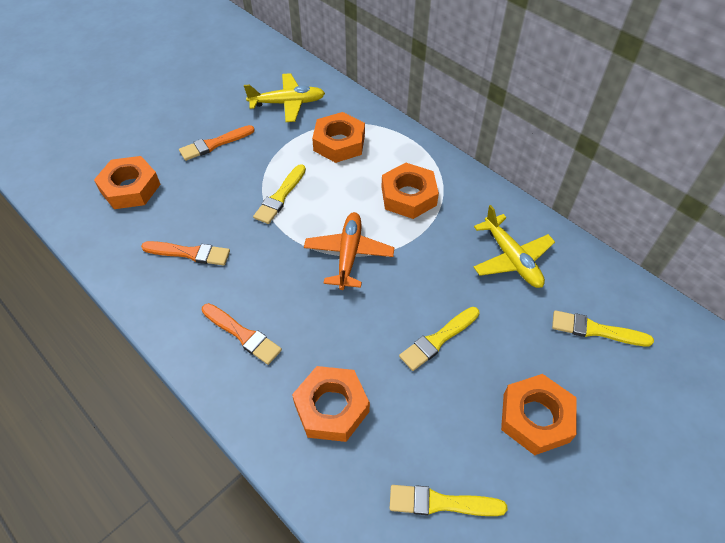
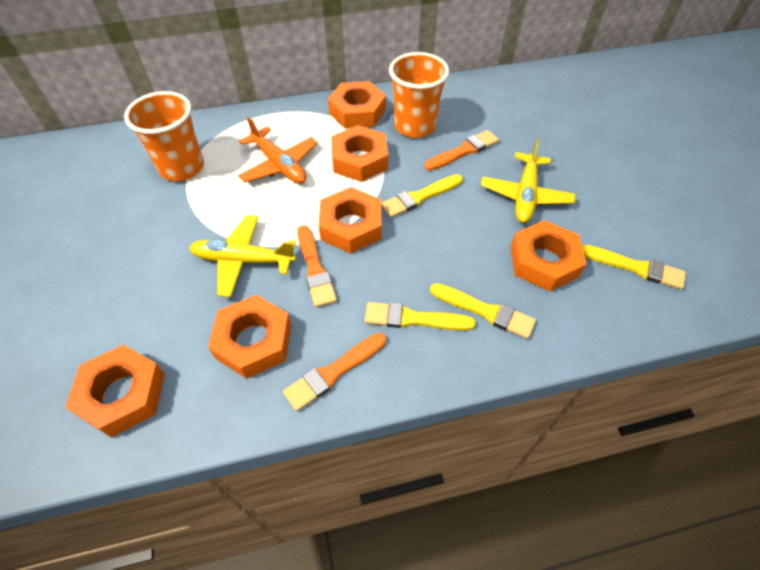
orange cup: 0 -> 2
orange nut: 5 -> 6

